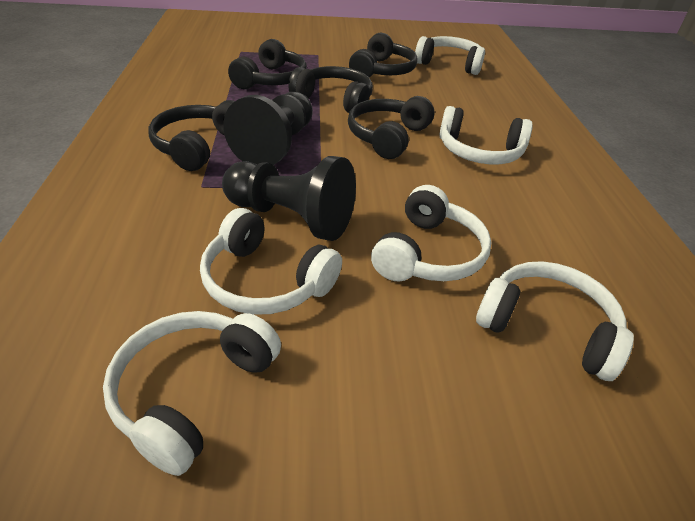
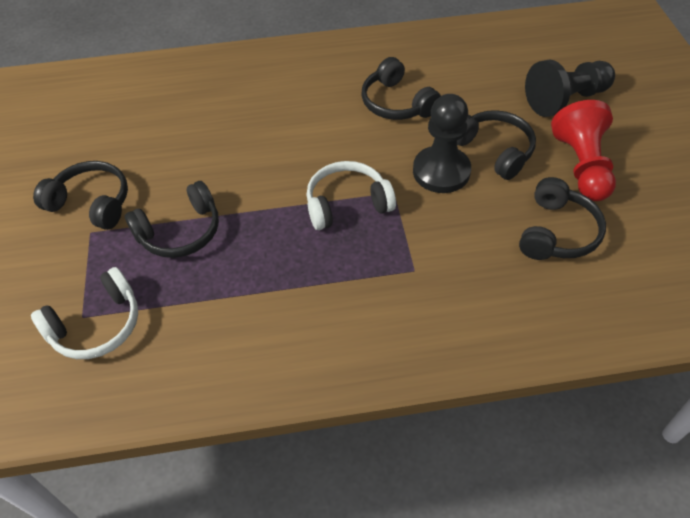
red pawn: 0 -> 1
white headphones: 6 -> 2

